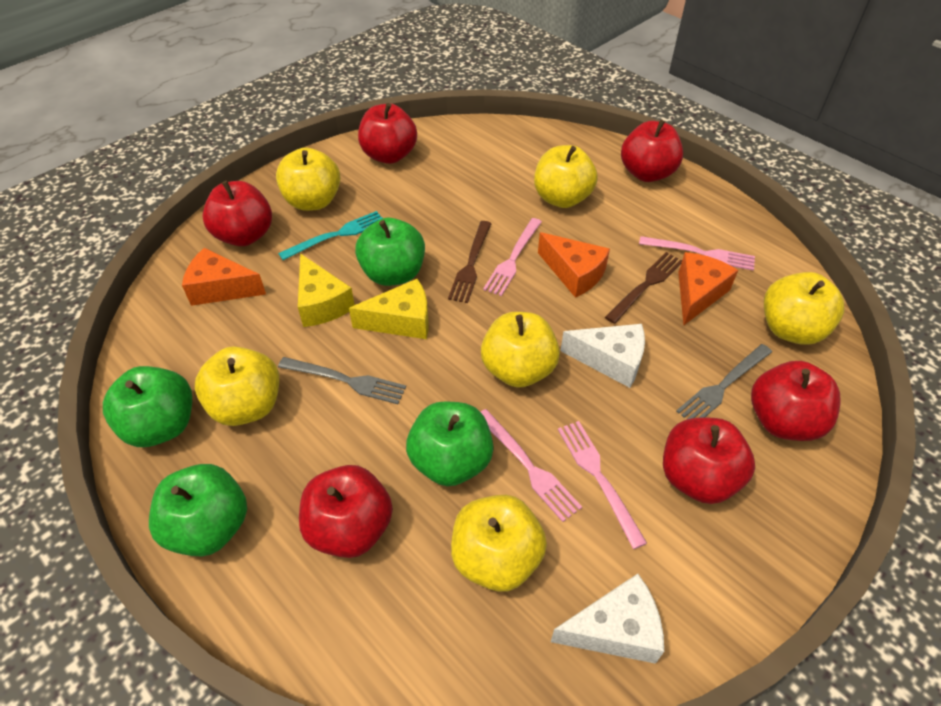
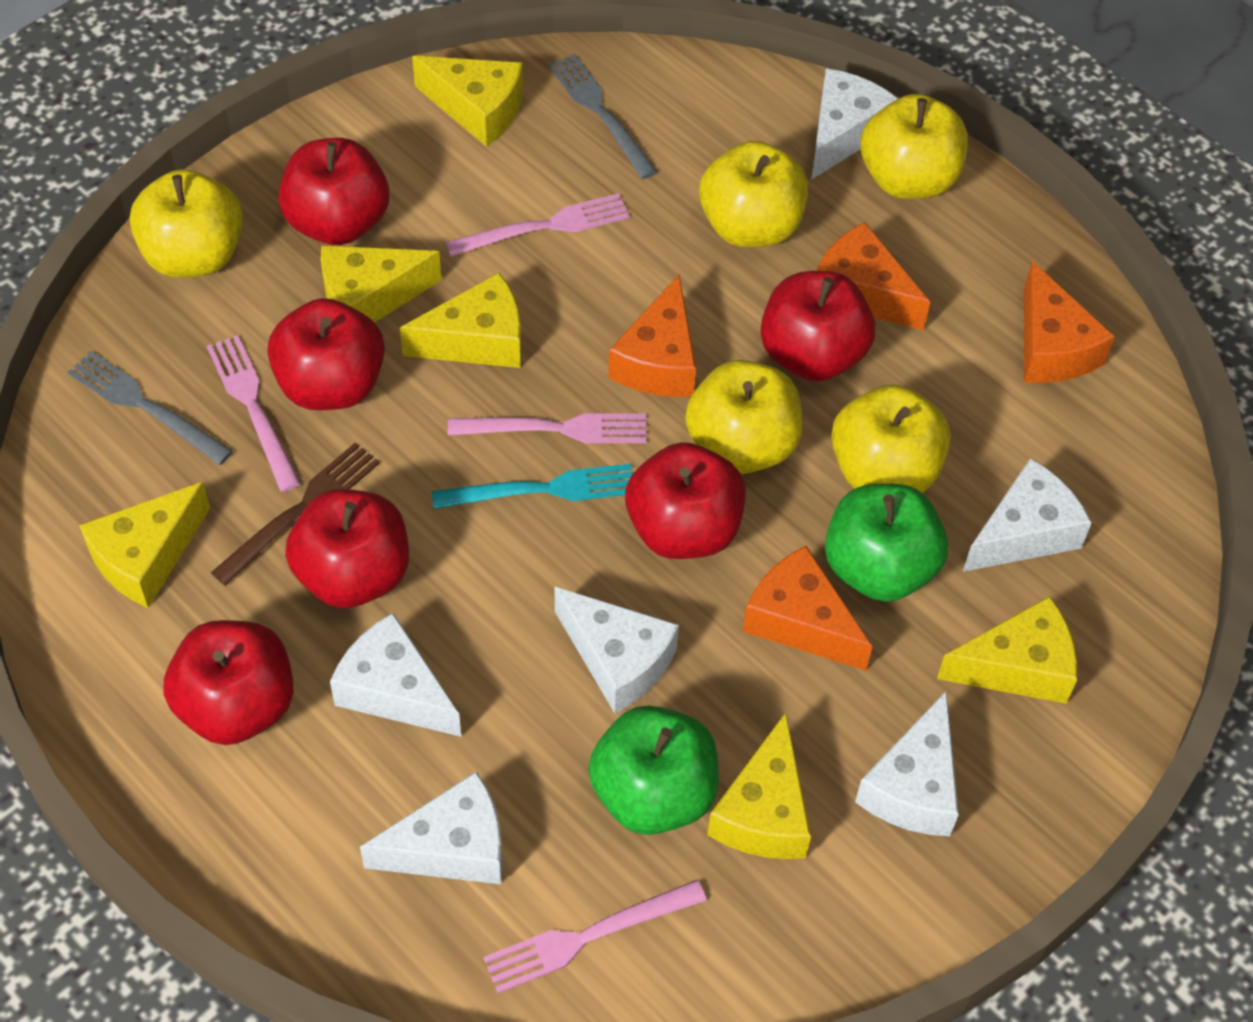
brown fork: 2 -> 1
green apple: 4 -> 2
orange cheese: 3 -> 4
white cheese: 2 -> 6
yellow apple: 6 -> 5
yellow cheese: 2 -> 6

